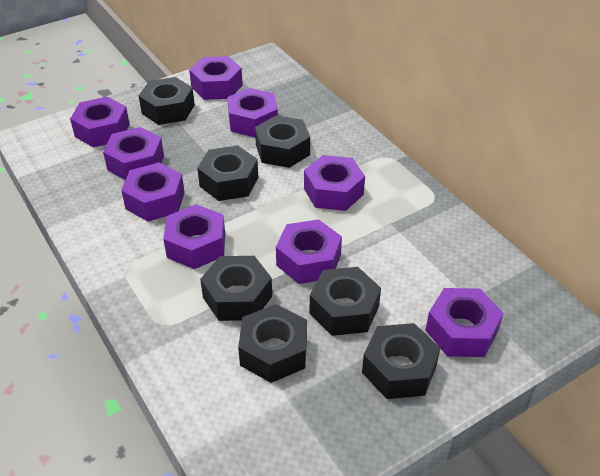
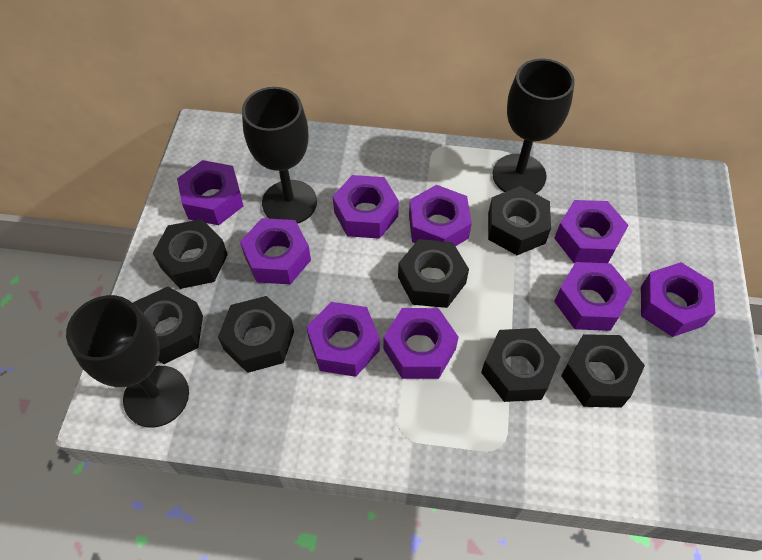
black goblet: 0 -> 3

